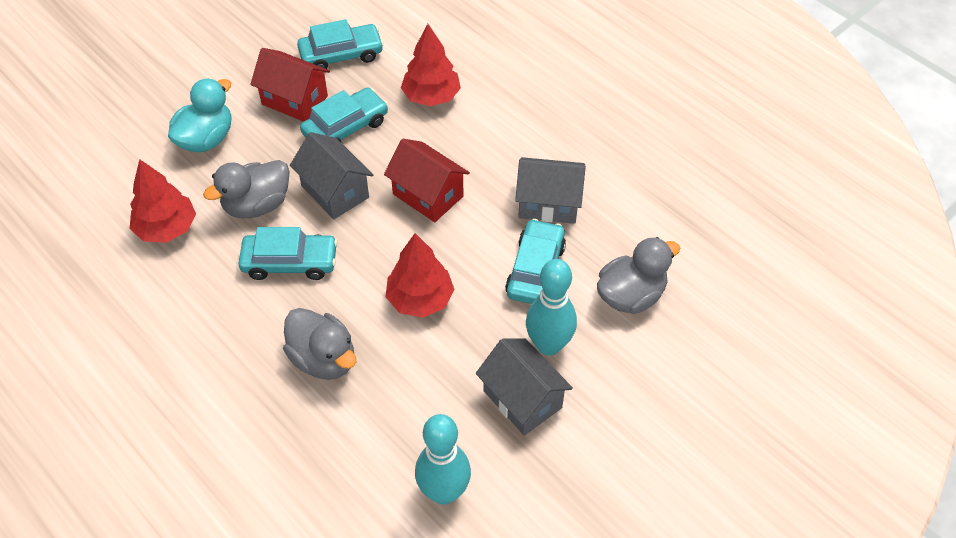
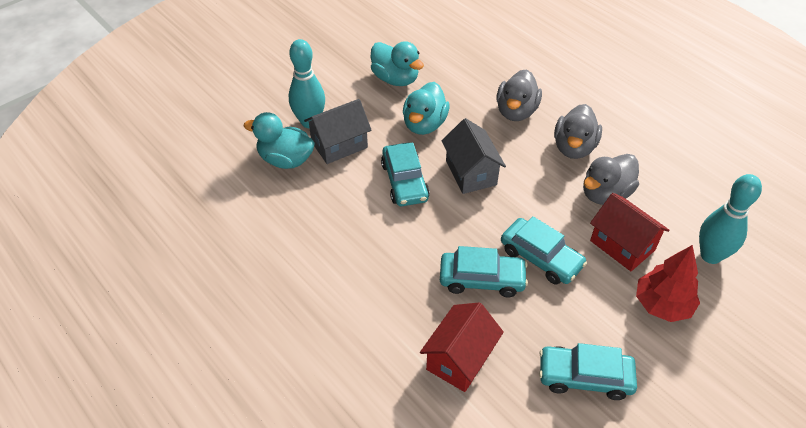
grey house: 3 -> 2
red tree: 3 -> 1
turquoise duck: 1 -> 3

